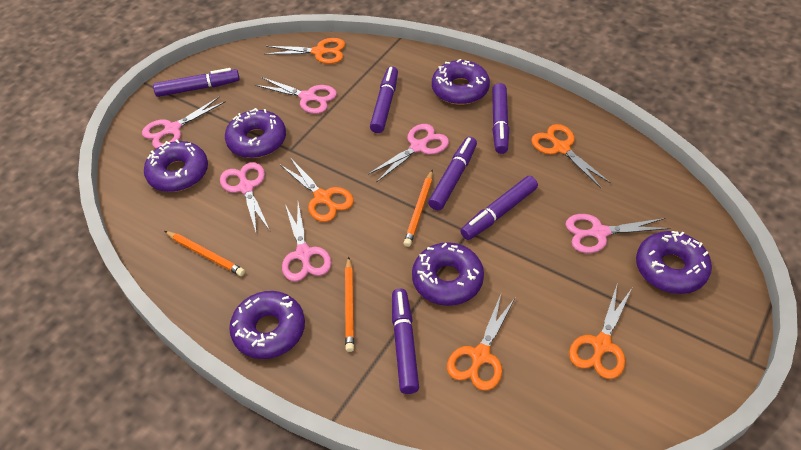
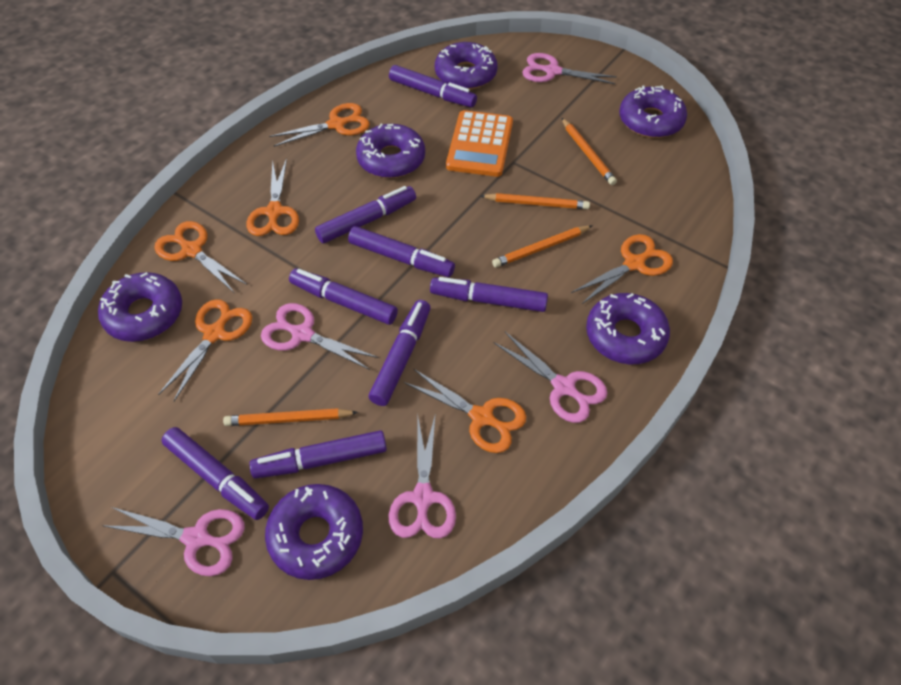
orange calculator: 0 -> 1
orange pencil: 3 -> 4
orange scissors: 5 -> 6
pink scissors: 6 -> 5
purple marker: 6 -> 8

